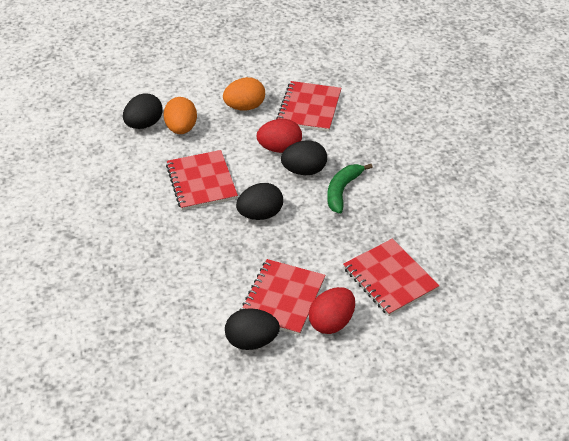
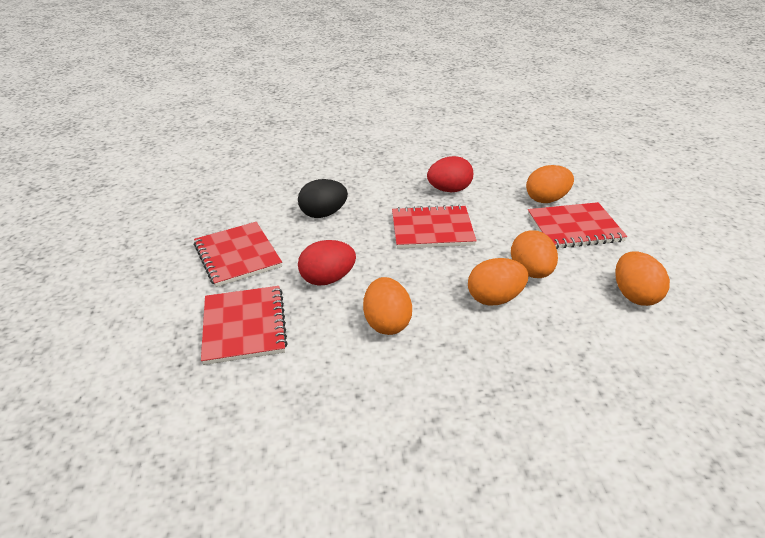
black egg: 4 -> 1
green banana: 1 -> 0
orange egg: 2 -> 5

